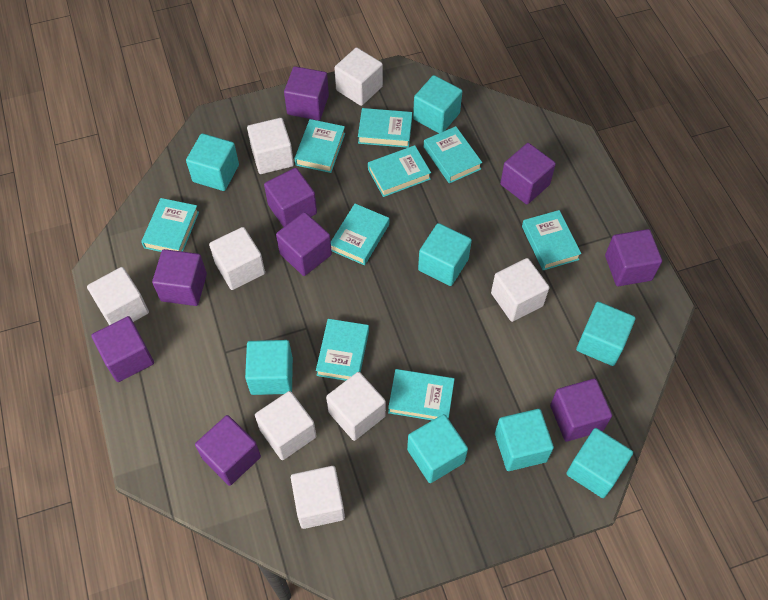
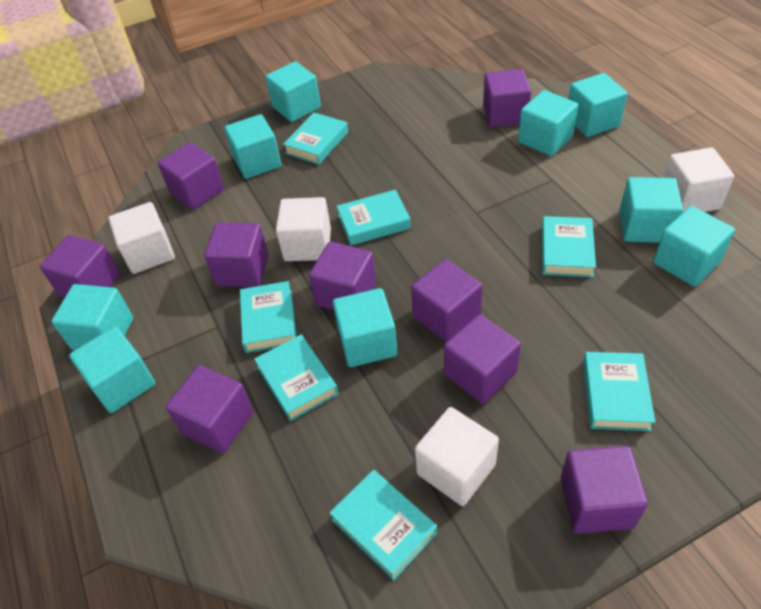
turquoise book: 9 -> 7
turquoise cube: 8 -> 9
white cube: 8 -> 4

